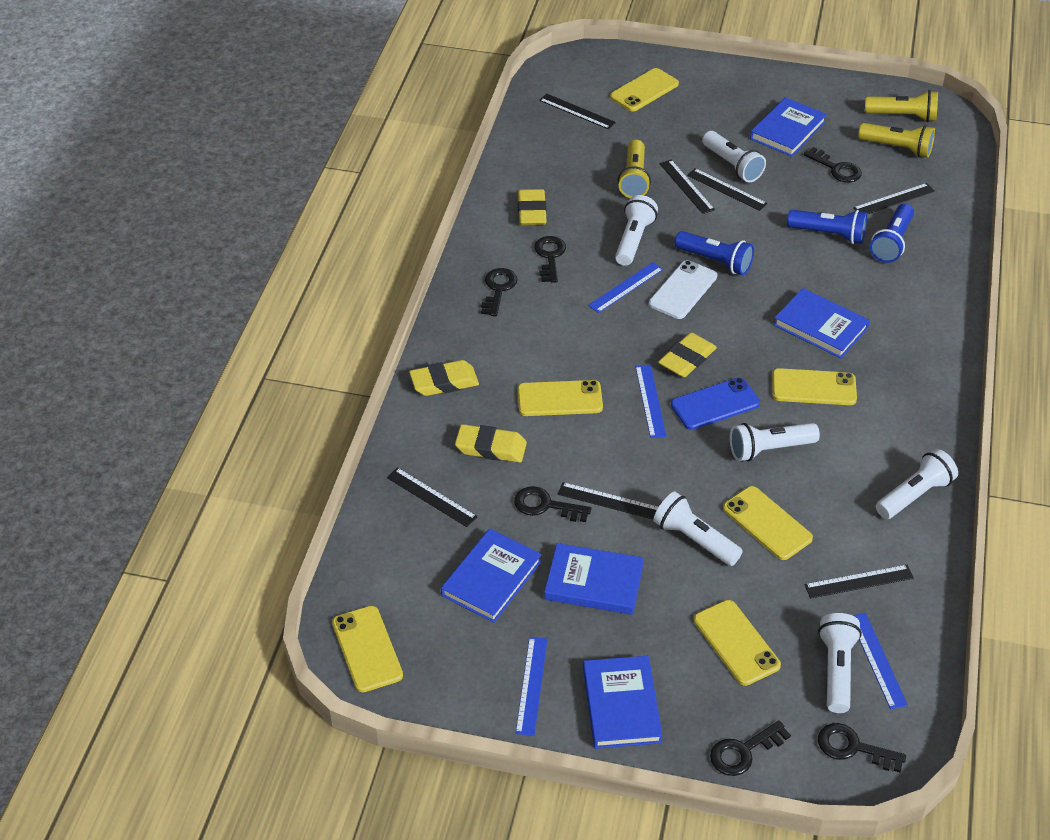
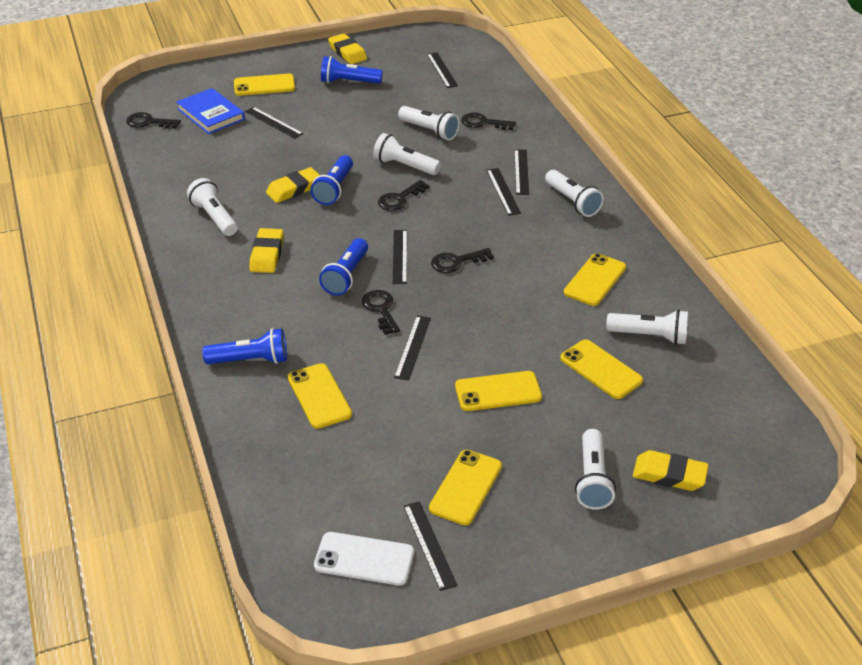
black key: 6 -> 5
blue book: 5 -> 1
blue flashlight: 3 -> 4
blue phone: 1 -> 0
blue ruler: 4 -> 0
yellow flashlight: 3 -> 0

